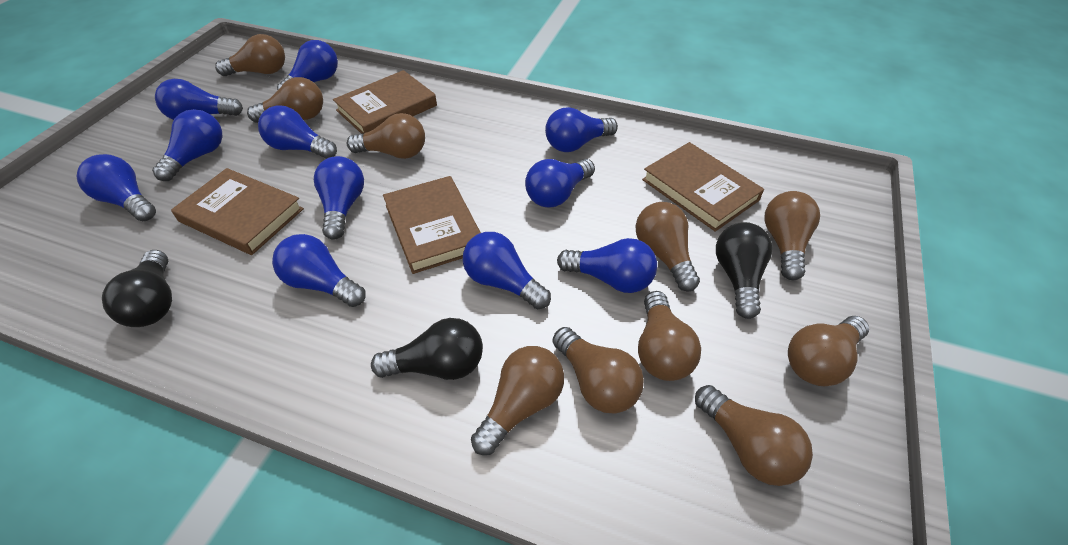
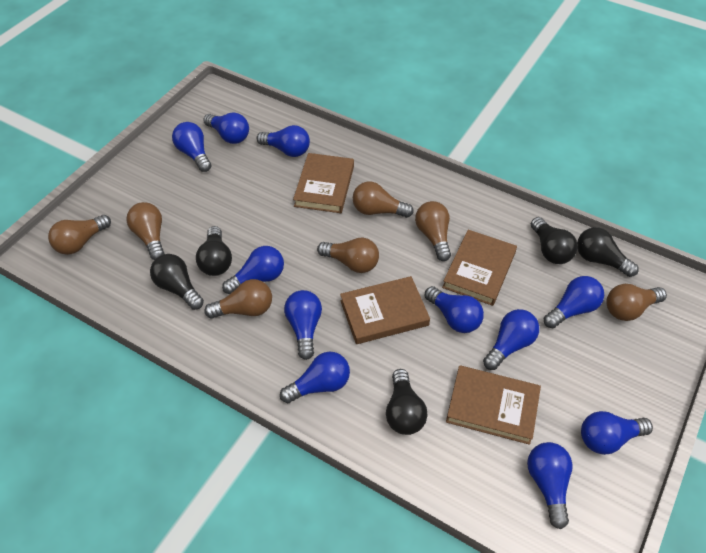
black light bulb: 3 -> 5
brown light bulb: 10 -> 7

